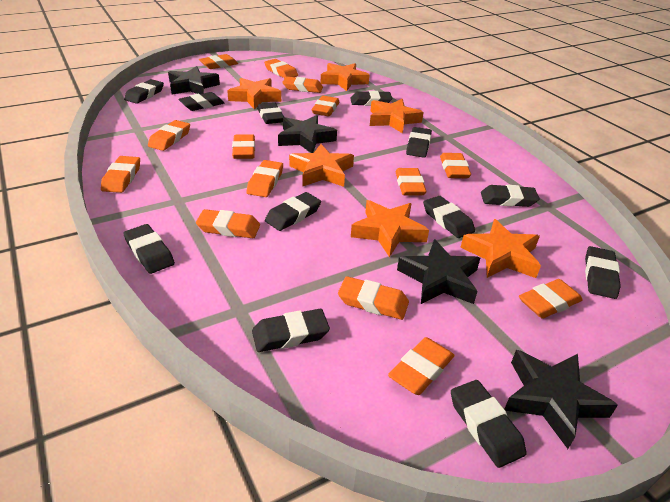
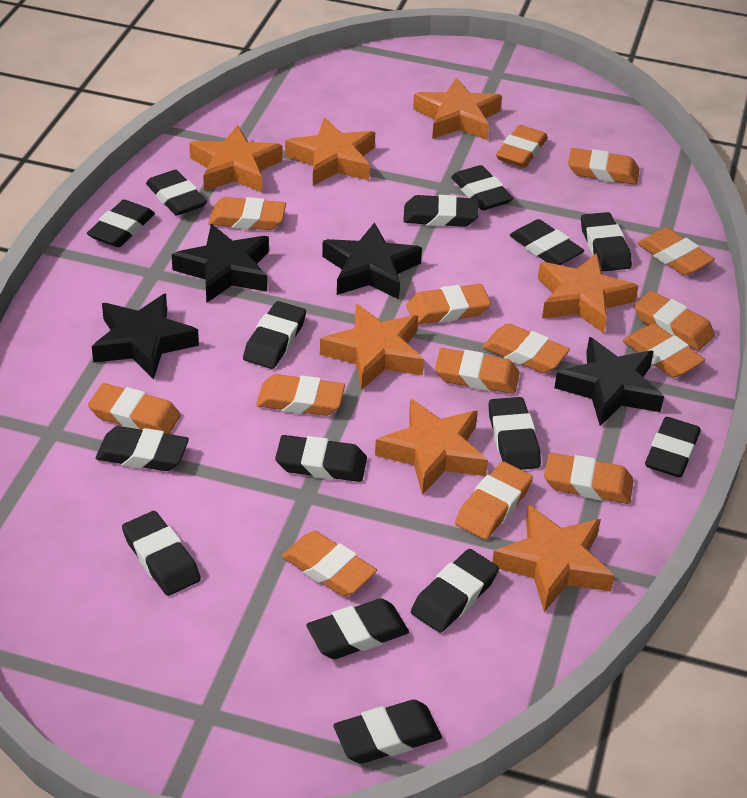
black eraser: 12 -> 15
orange star: 6 -> 7

